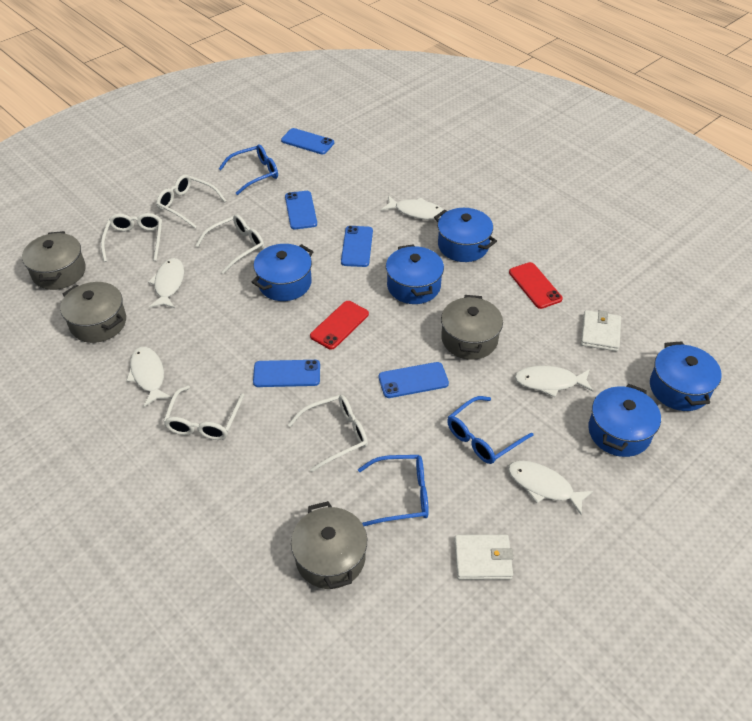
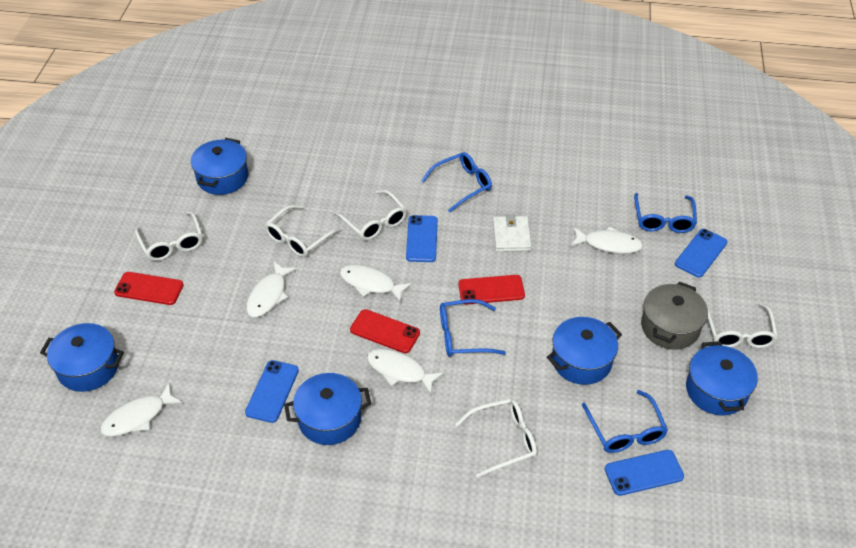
blue glasses: 3 -> 4
blue phone: 5 -> 4
grey pot: 4 -> 1
red phone: 2 -> 3
white wallet: 2 -> 1

